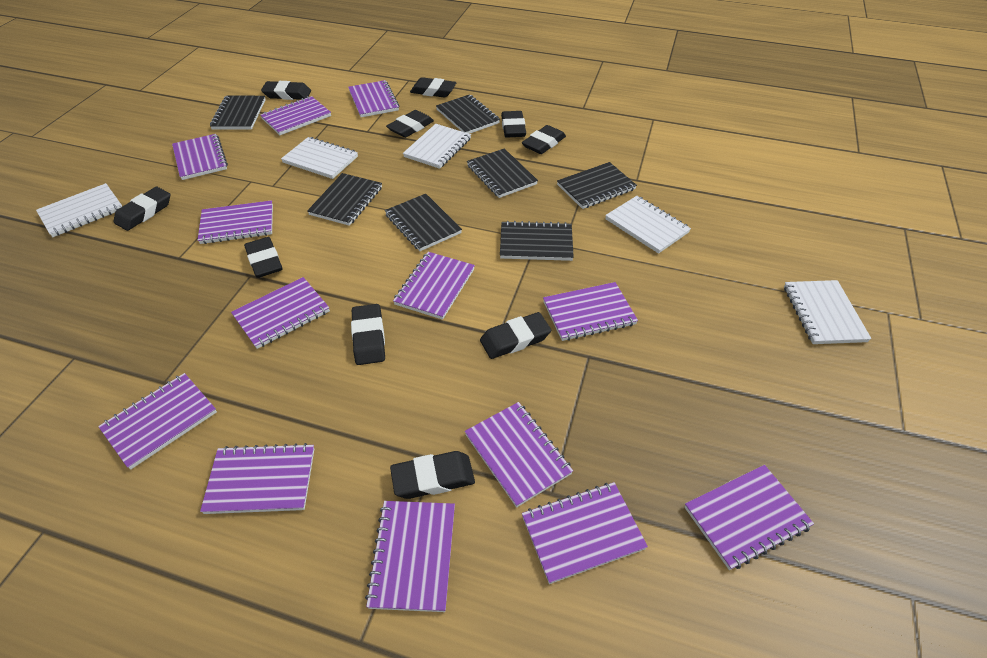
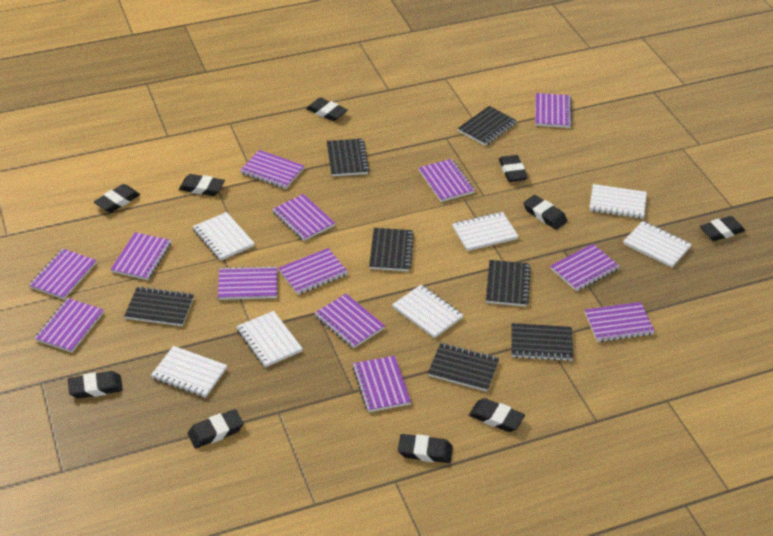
white notebook: 5 -> 7

